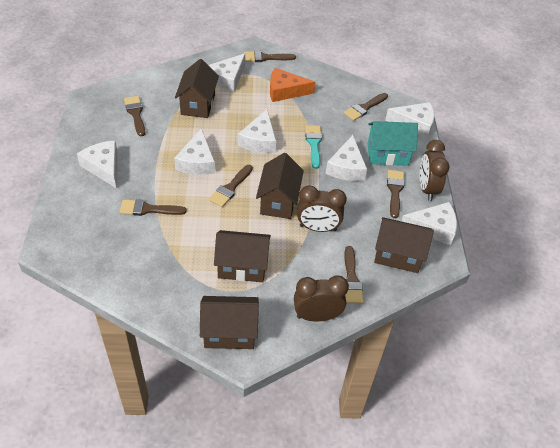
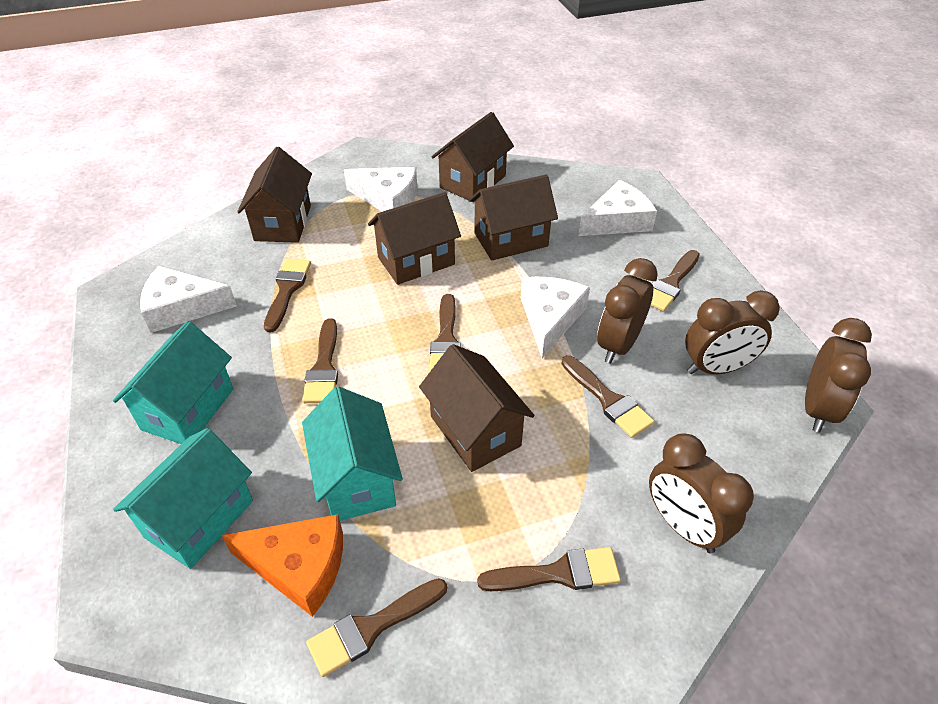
brown clock: 3 -> 4
turquoise brush: 1 -> 0
turquoise house: 1 -> 3
white cheese: 7 -> 4

